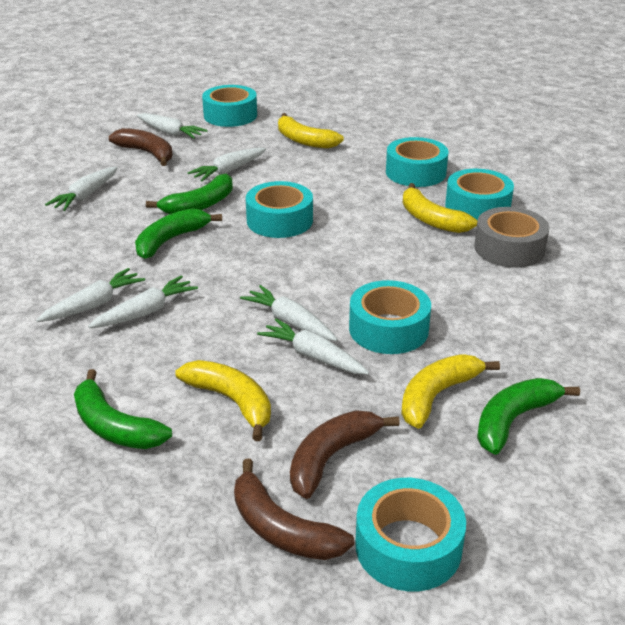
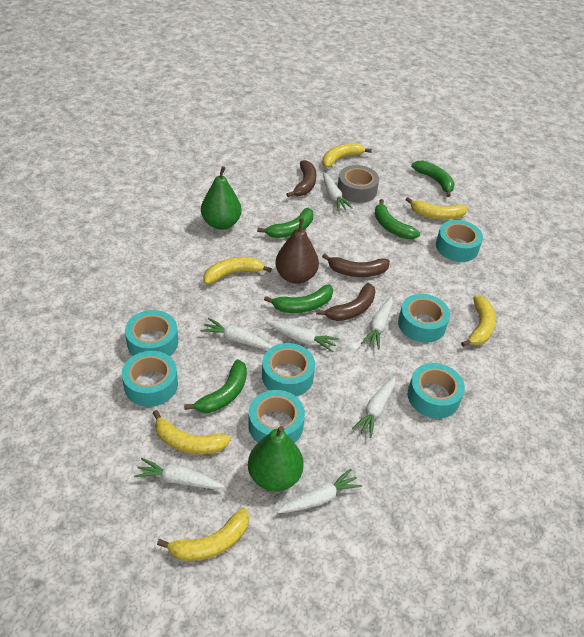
brown pear: 0 -> 1
green banana: 4 -> 5
green pear: 0 -> 2
turquoise tape: 6 -> 7
yellow banana: 4 -> 6

